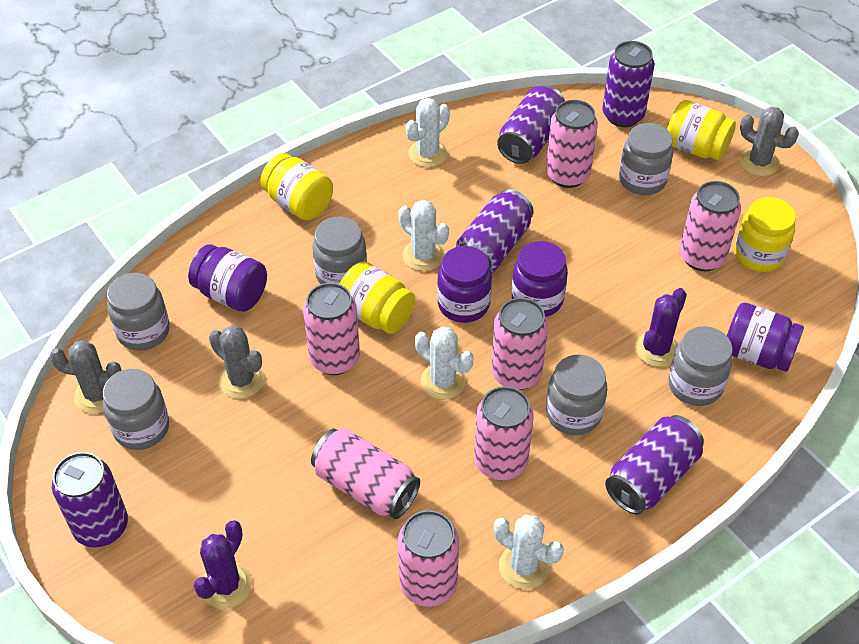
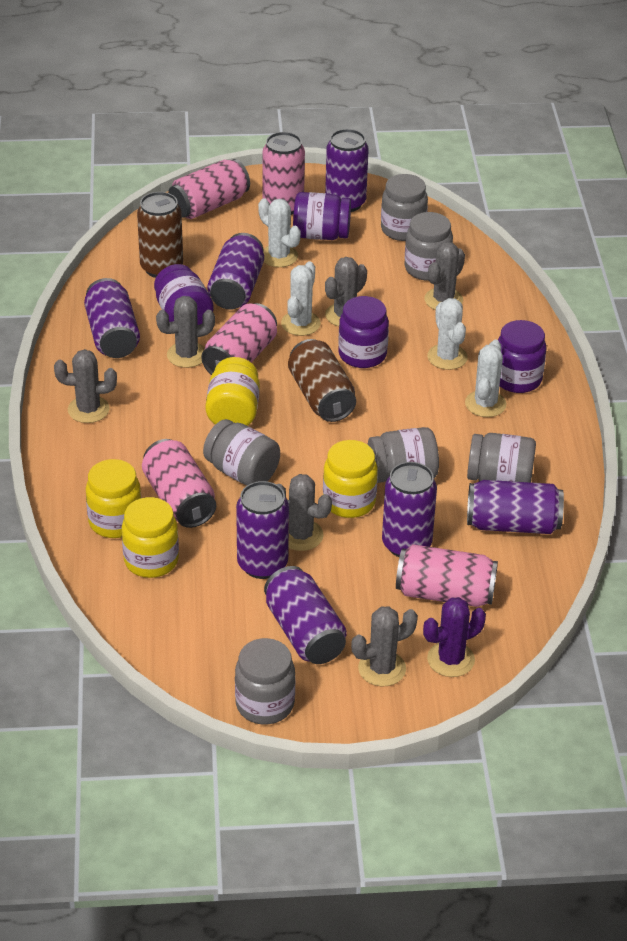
brown can: 0 -> 2
grey cactus: 3 -> 6
pink can: 7 -> 5
purple cactus: 2 -> 1
purple can: 5 -> 7

